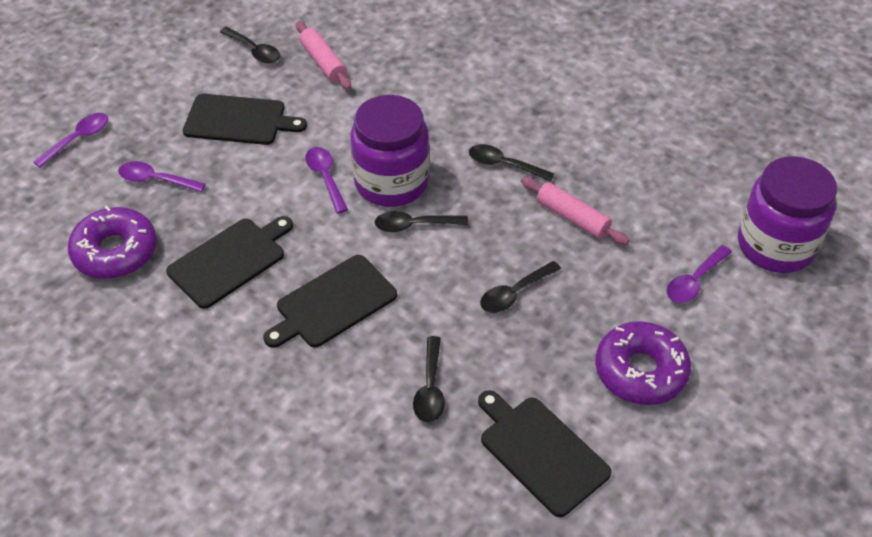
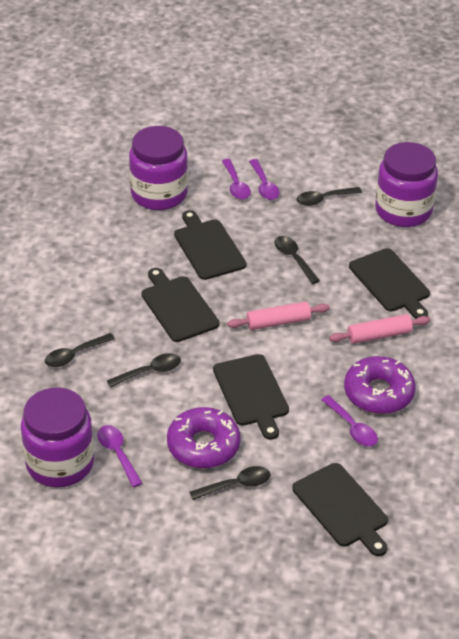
black cutting board: 4 -> 5
purple jar: 2 -> 3

